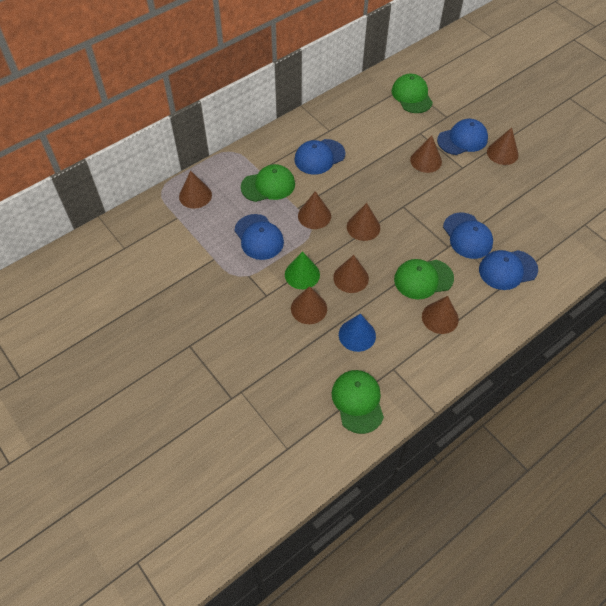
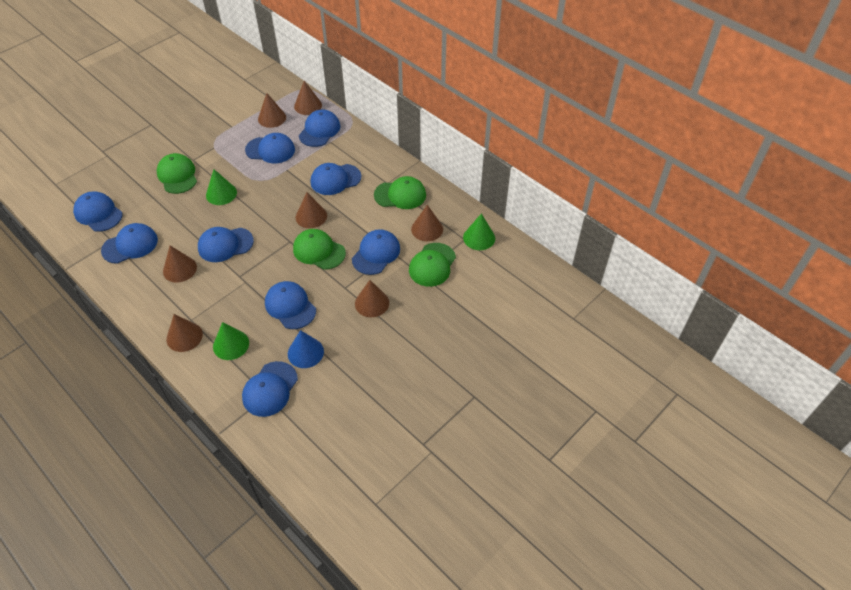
blue cap: 5 -> 9
brown cone: 8 -> 7
green cone: 1 -> 3

